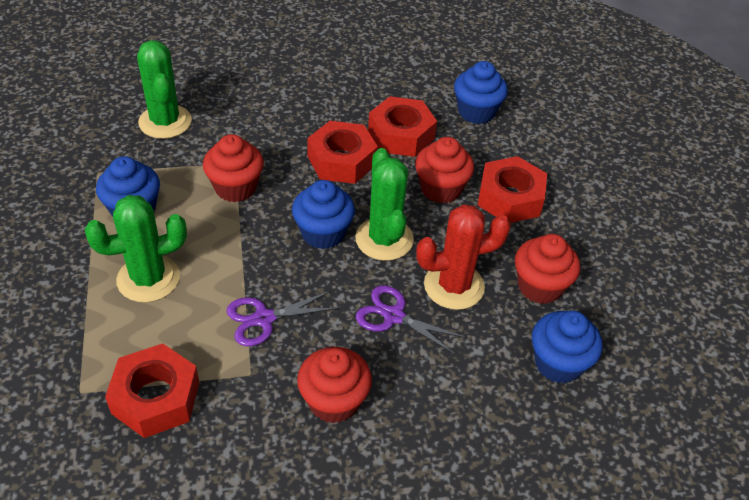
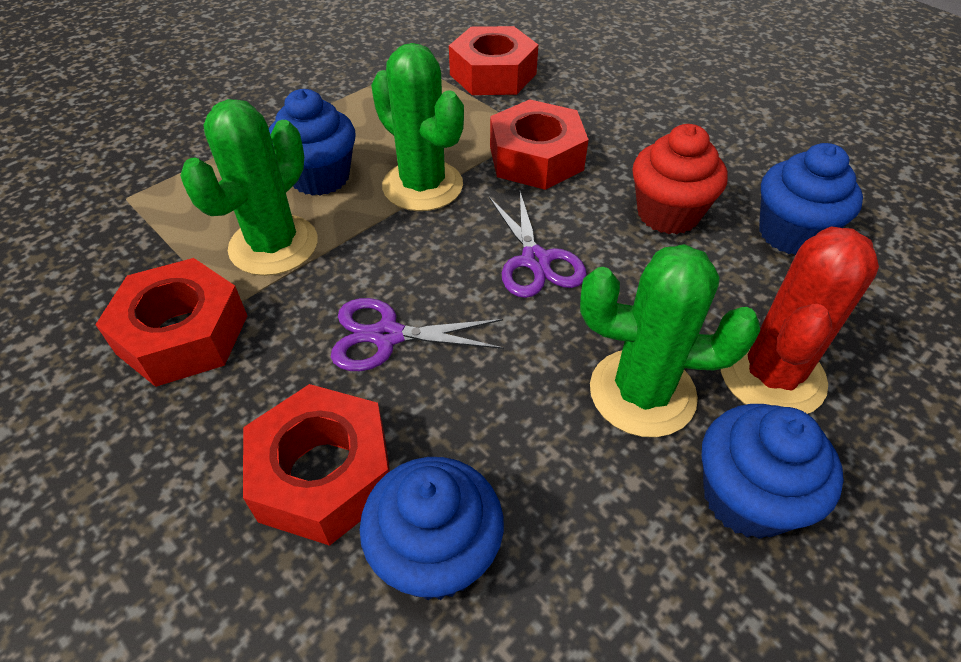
red cupcake: 4 -> 1

